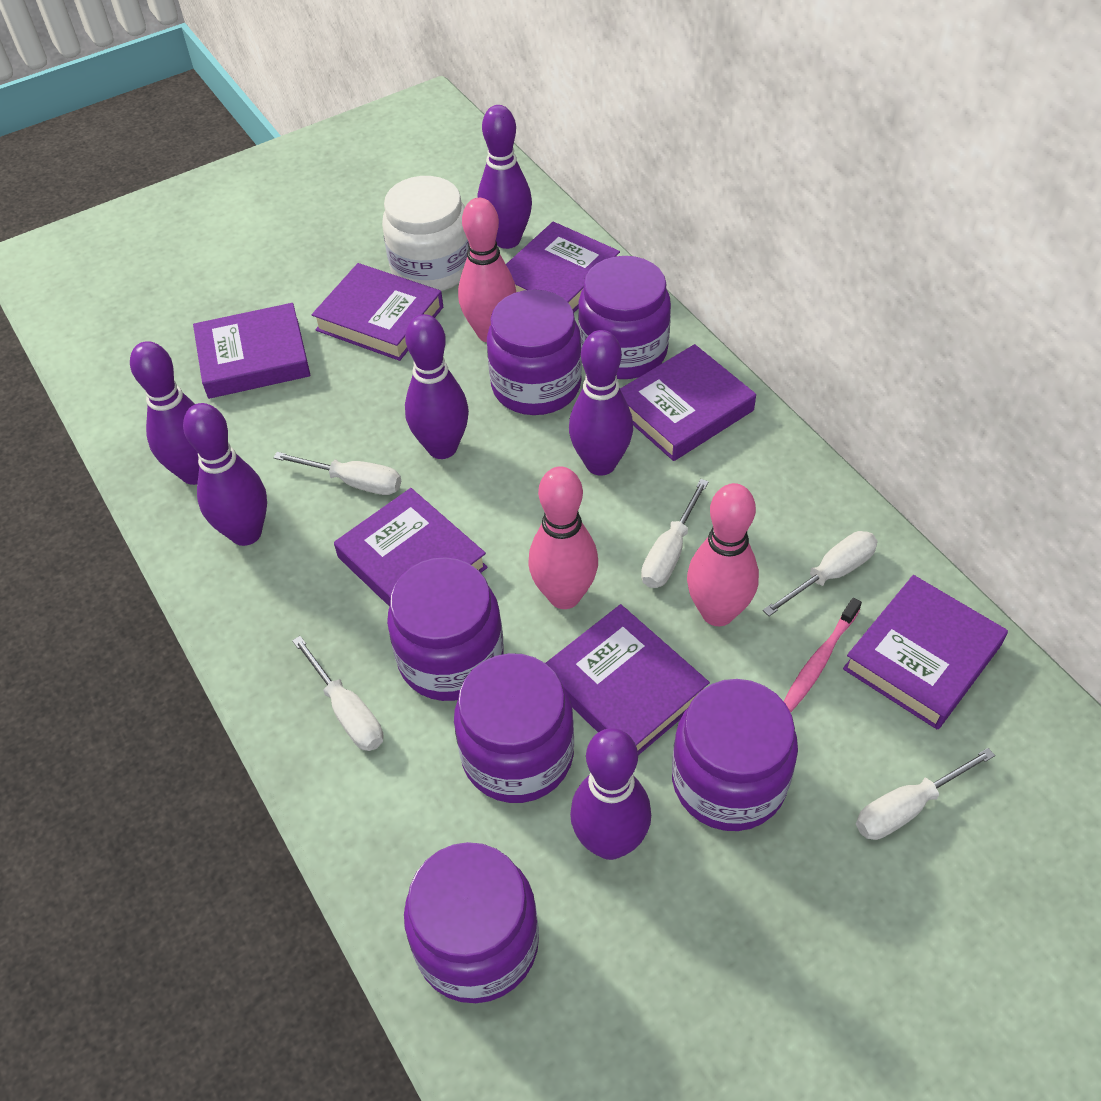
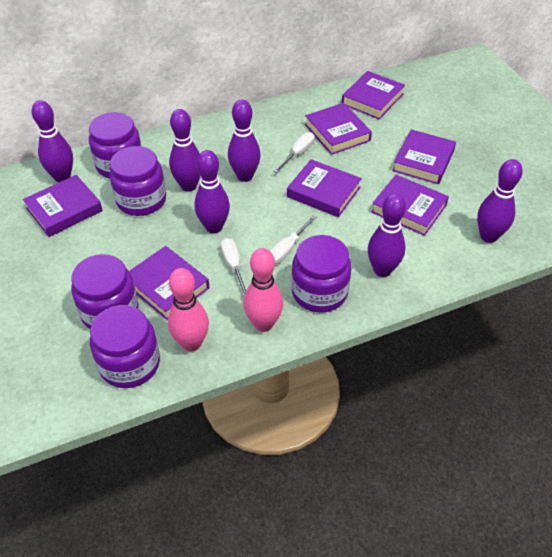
pink bowling pin: 3 -> 2
pink toothbrush: 1 -> 0
purple jar: 6 -> 5
white jar: 1 -> 0
white screwdriver: 5 -> 3

